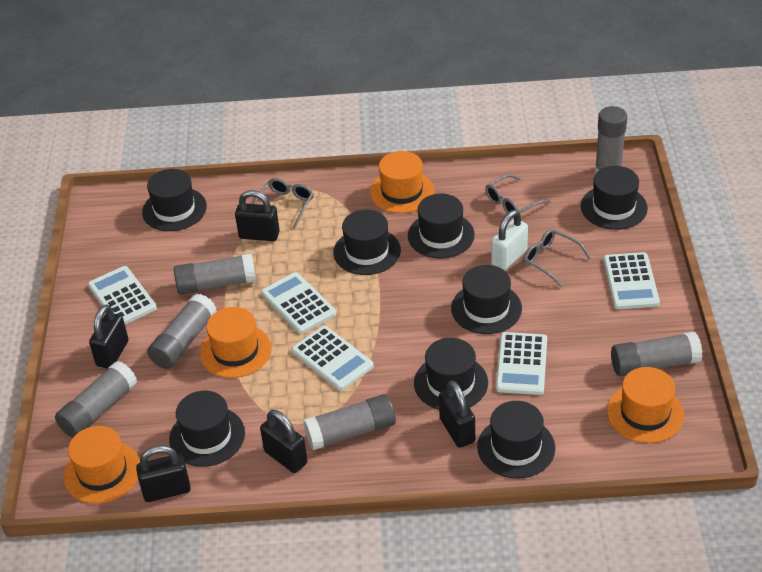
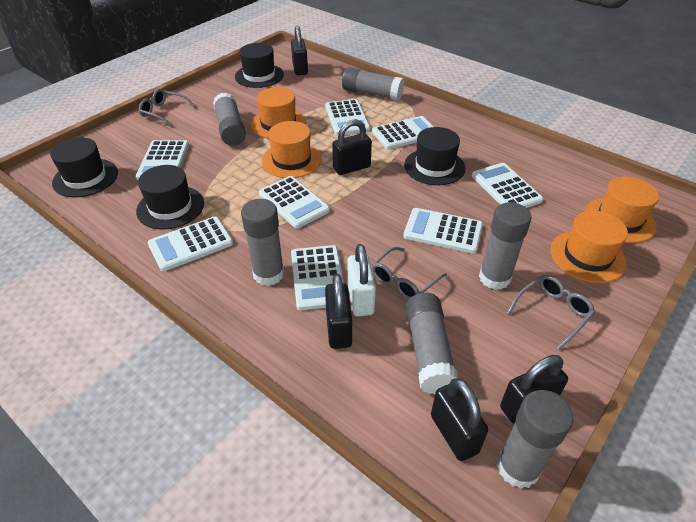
black hat: 8 -> 4
white calculator: 5 -> 8

